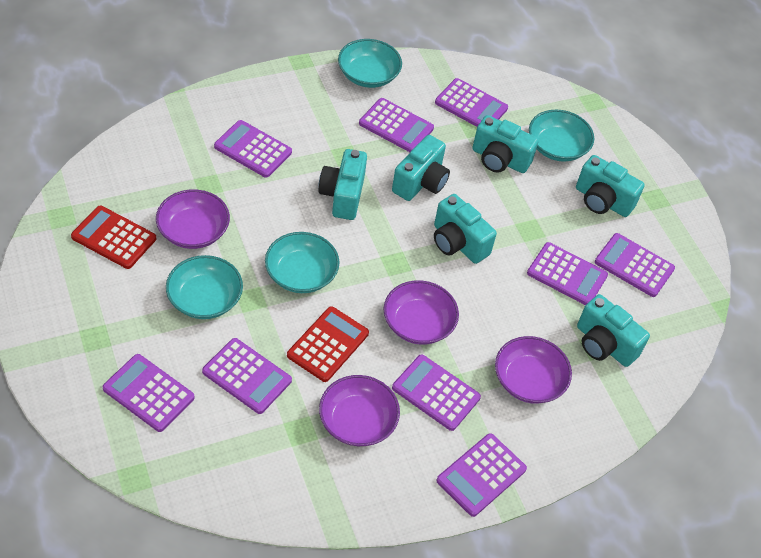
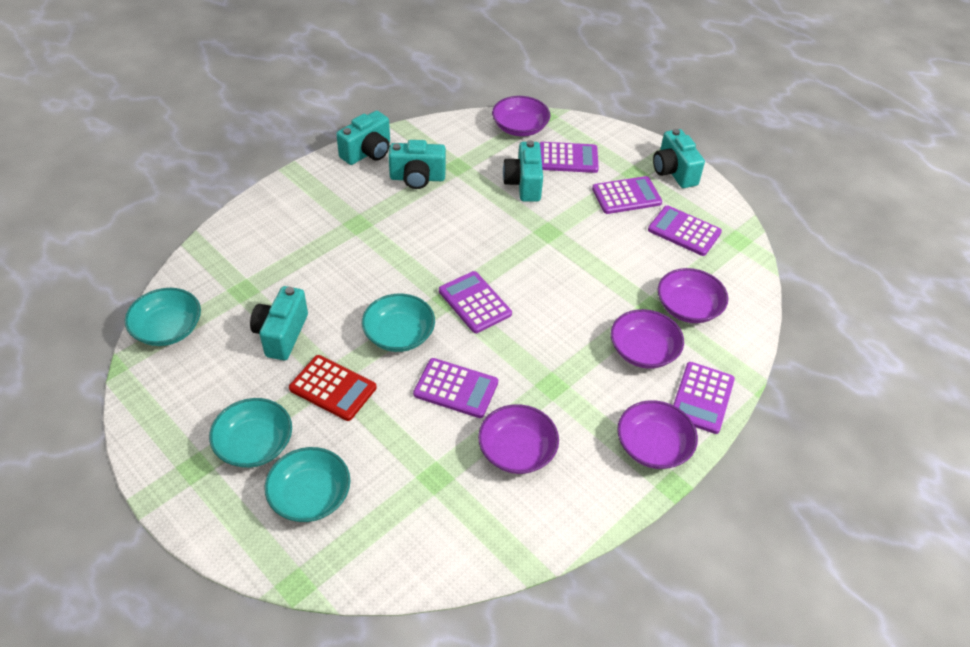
purple bowl: 4 -> 5
purple calculator: 9 -> 6
red calculator: 2 -> 1
turquoise camera: 6 -> 5

